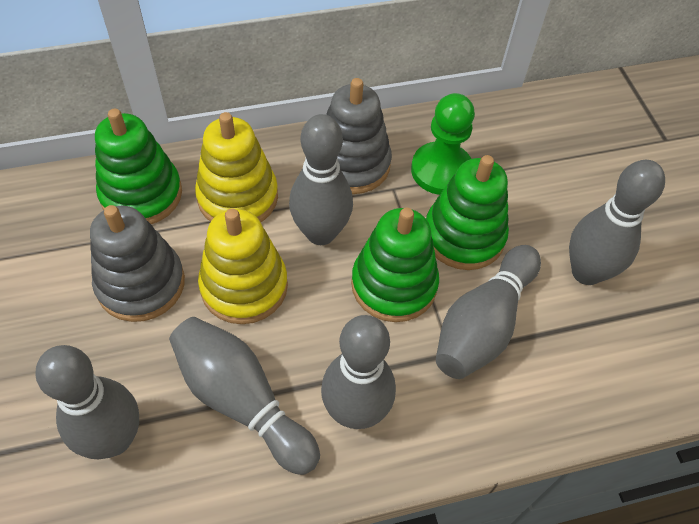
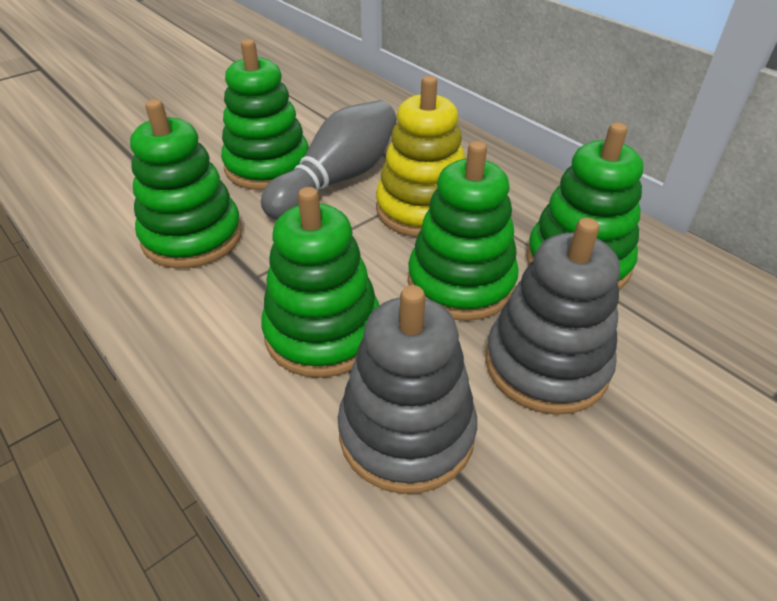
green pawn: 1 -> 0
green stacking toy: 3 -> 5
grey bowling pin: 6 -> 1
yellow stacking toy: 2 -> 1

